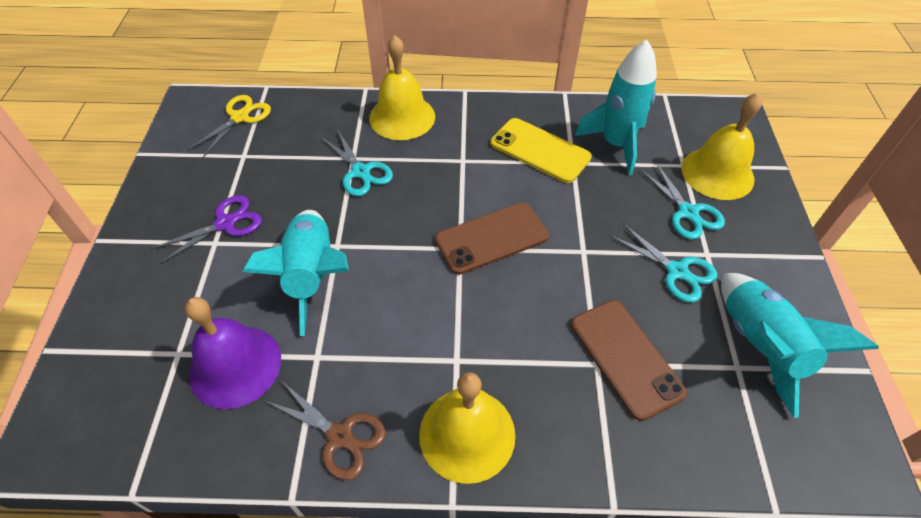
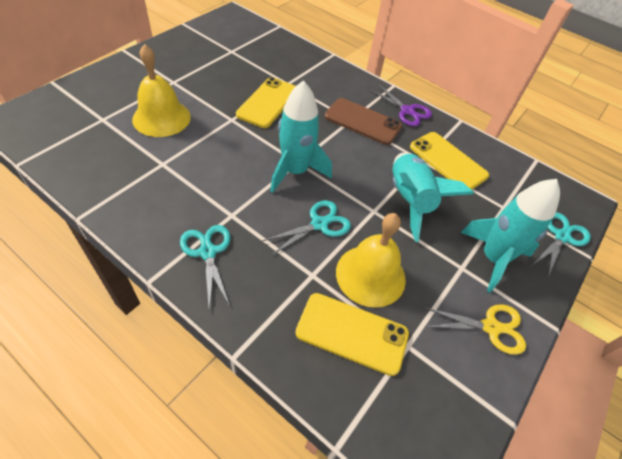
brown phone: 2 -> 1
brown scissors: 1 -> 0
purple bell: 1 -> 0
yellow bell: 3 -> 2
yellow phone: 1 -> 3

